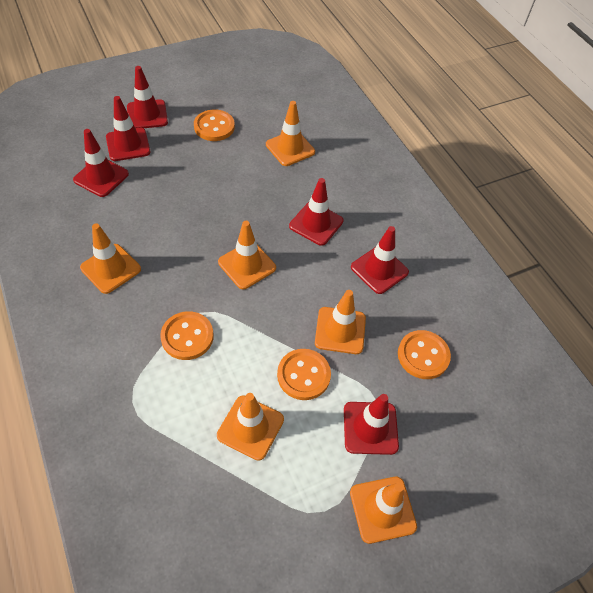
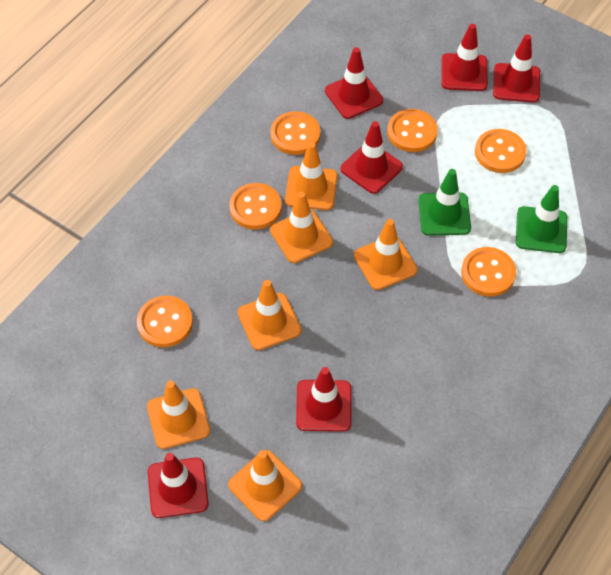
green traffic cone: 0 -> 2
orange button: 4 -> 6

